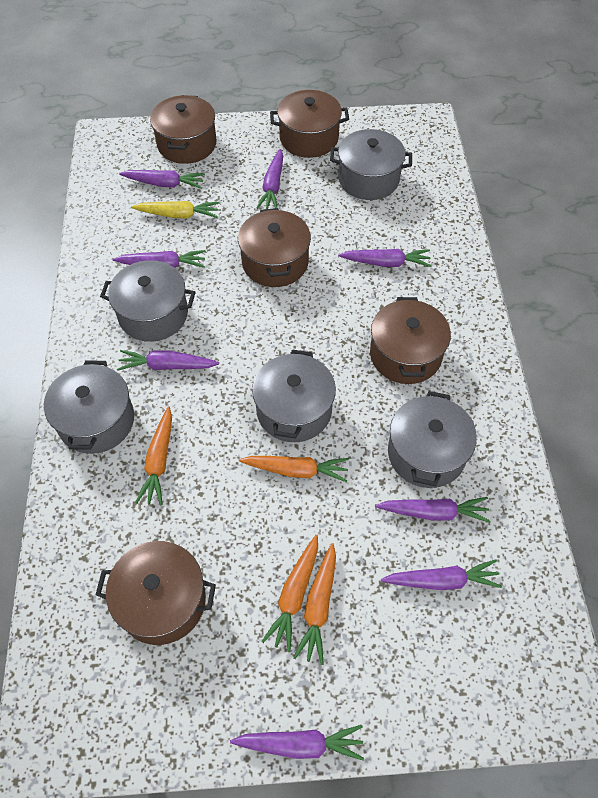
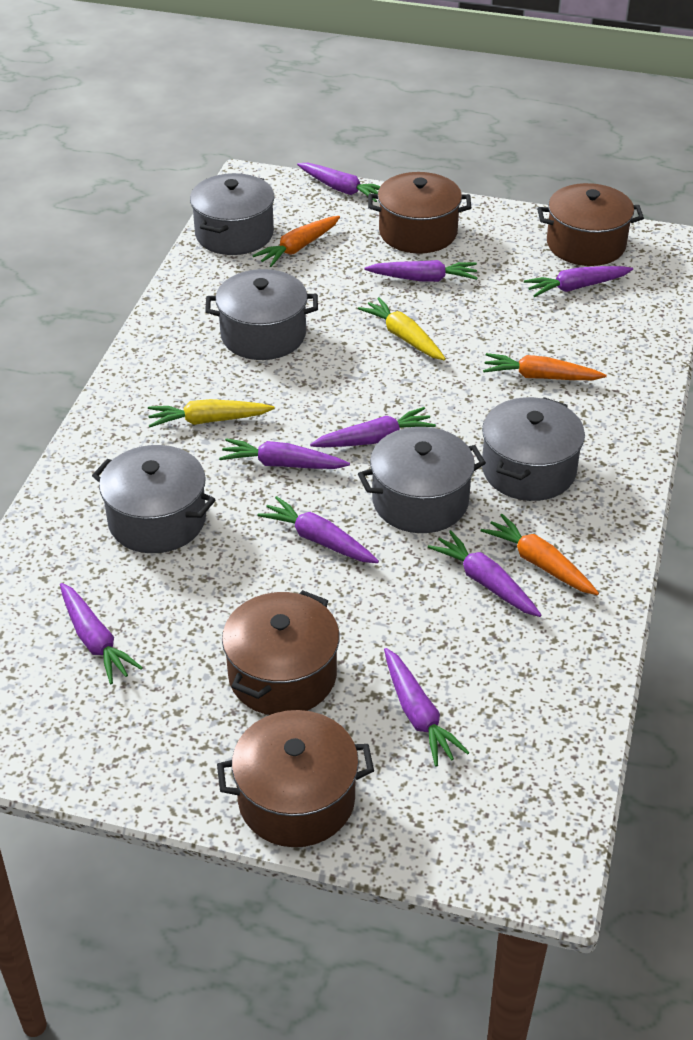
brown pot: 5 -> 4
orange carrot: 4 -> 3
purple carrot: 8 -> 9
yellow carrot: 1 -> 2

